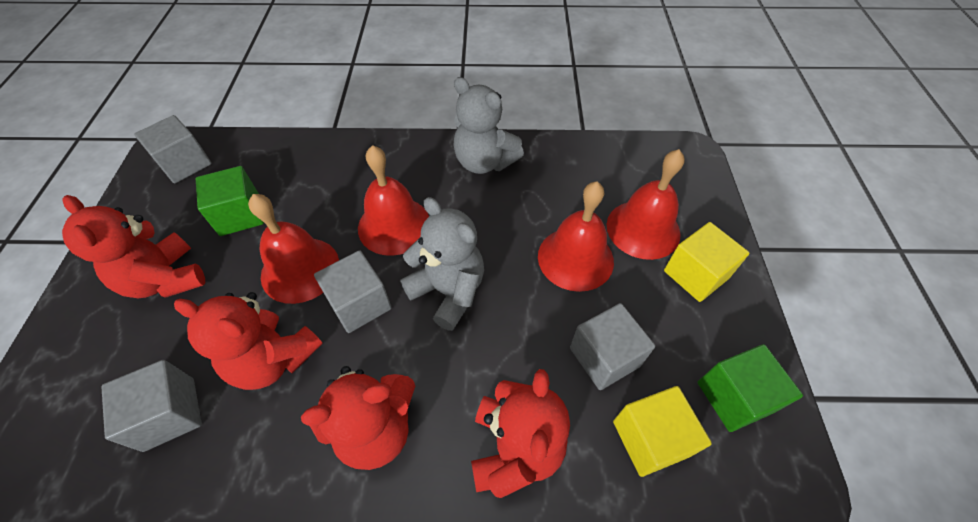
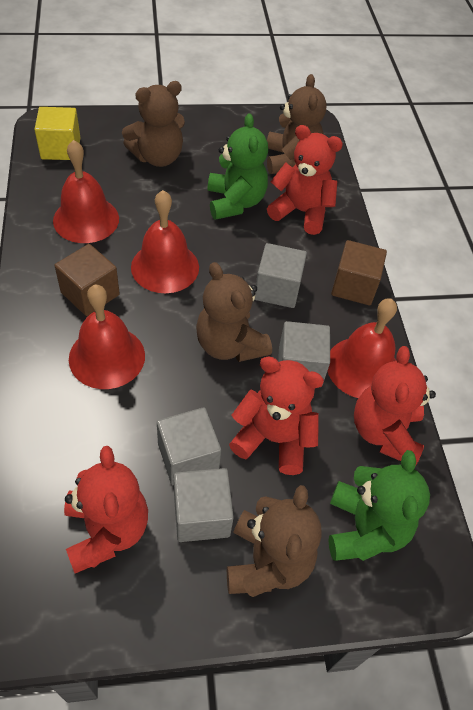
brown cube: 0 -> 2
brown teddy bear: 0 -> 4
green cube: 2 -> 0
green teddy bear: 0 -> 2
grey teddy bear: 2 -> 0
yellow cube: 2 -> 1

